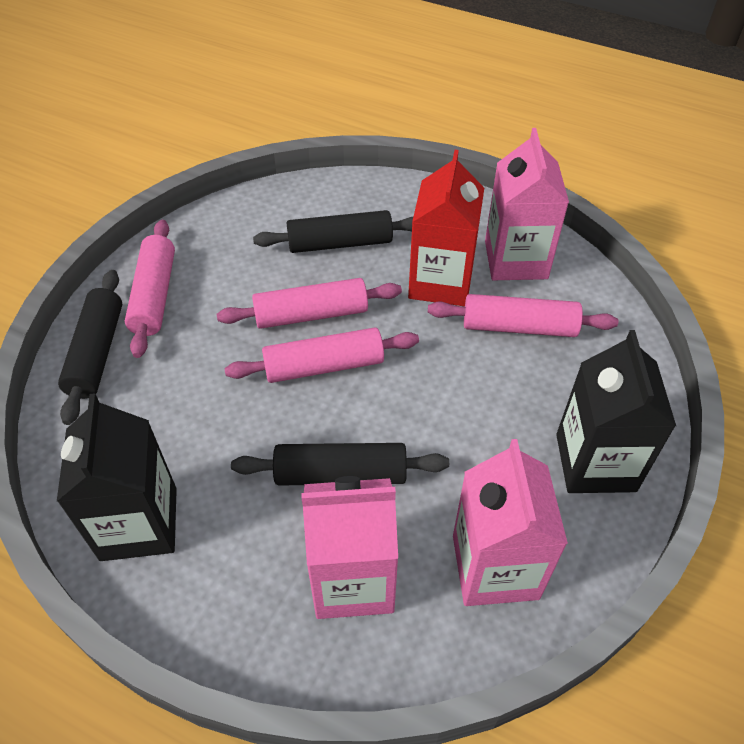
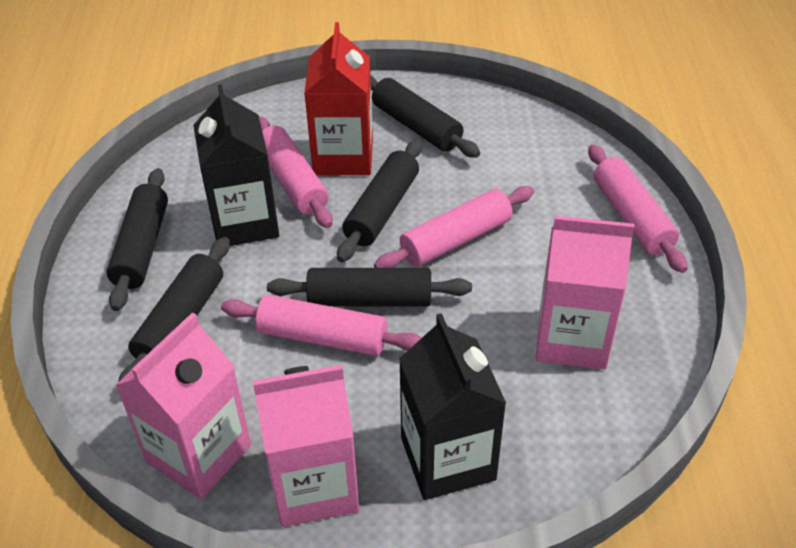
black rolling pin: 3 -> 5

